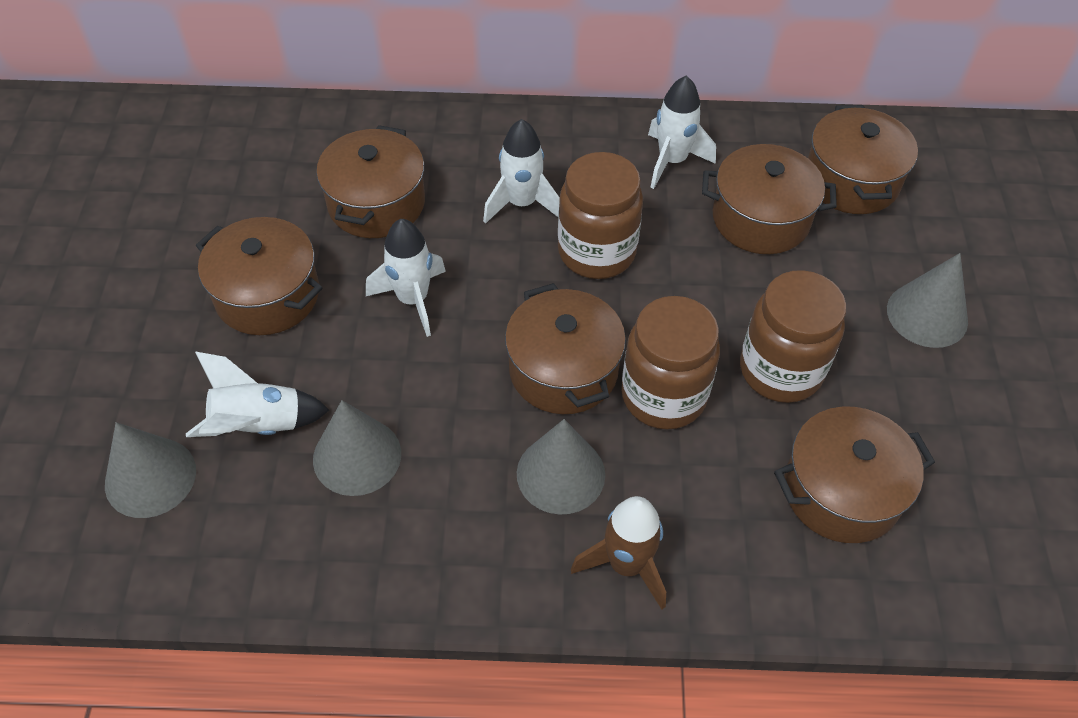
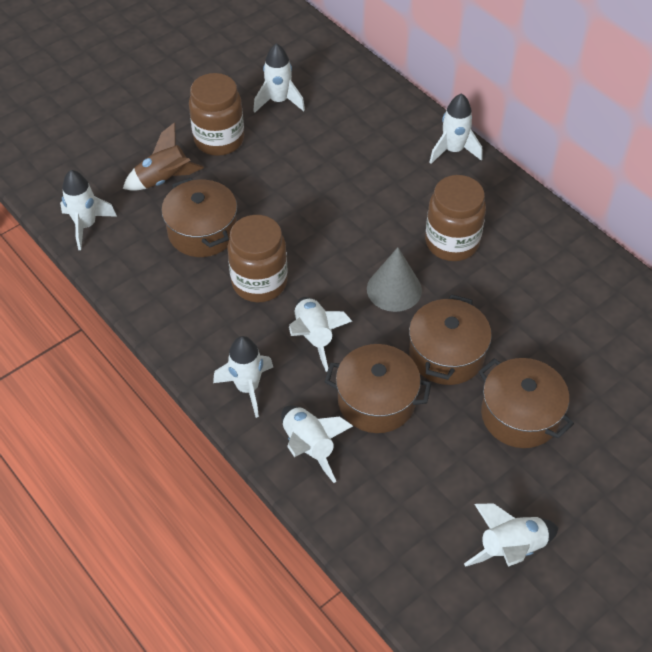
brown pot: 6 -> 4
grey cone: 4 -> 1
white rocket: 4 -> 7

